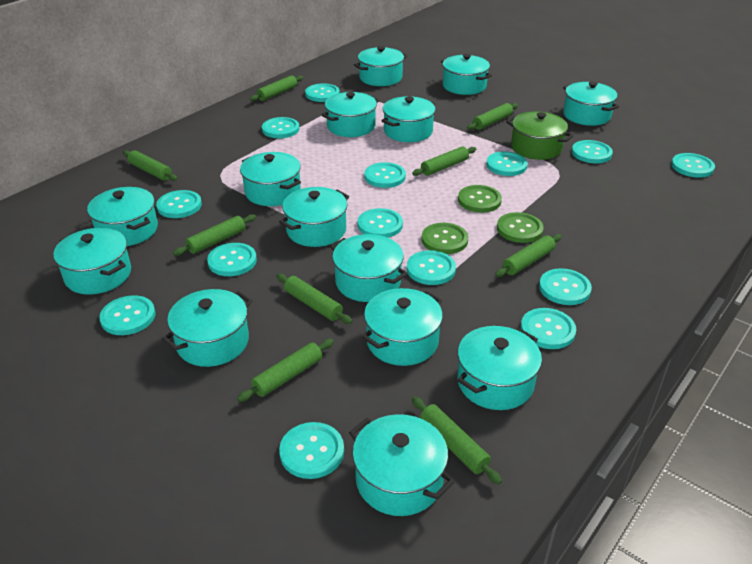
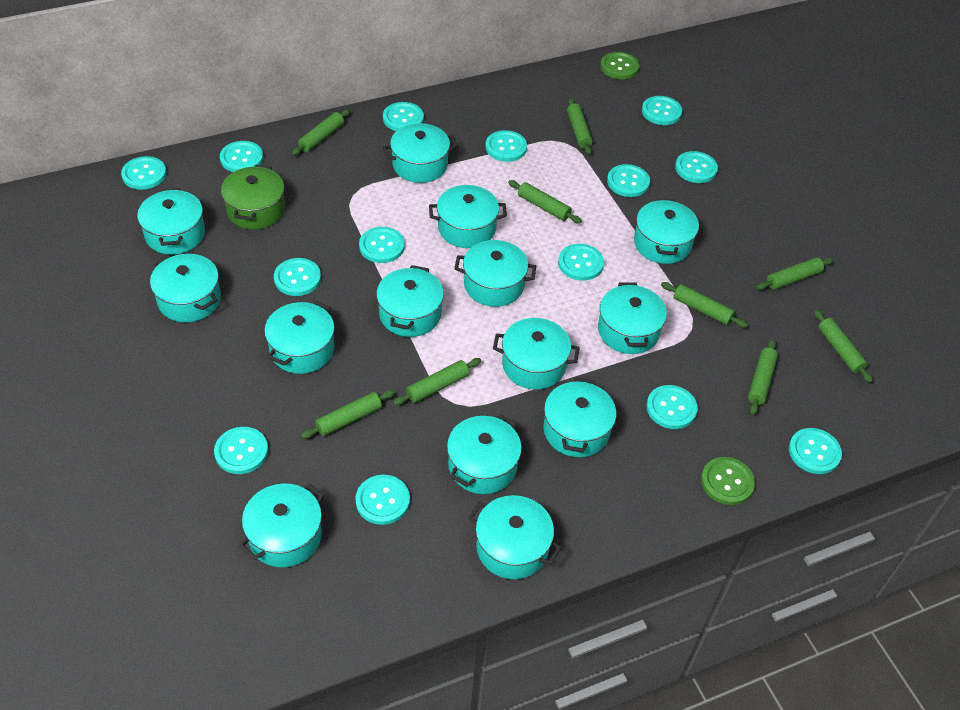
green button: 3 -> 2

